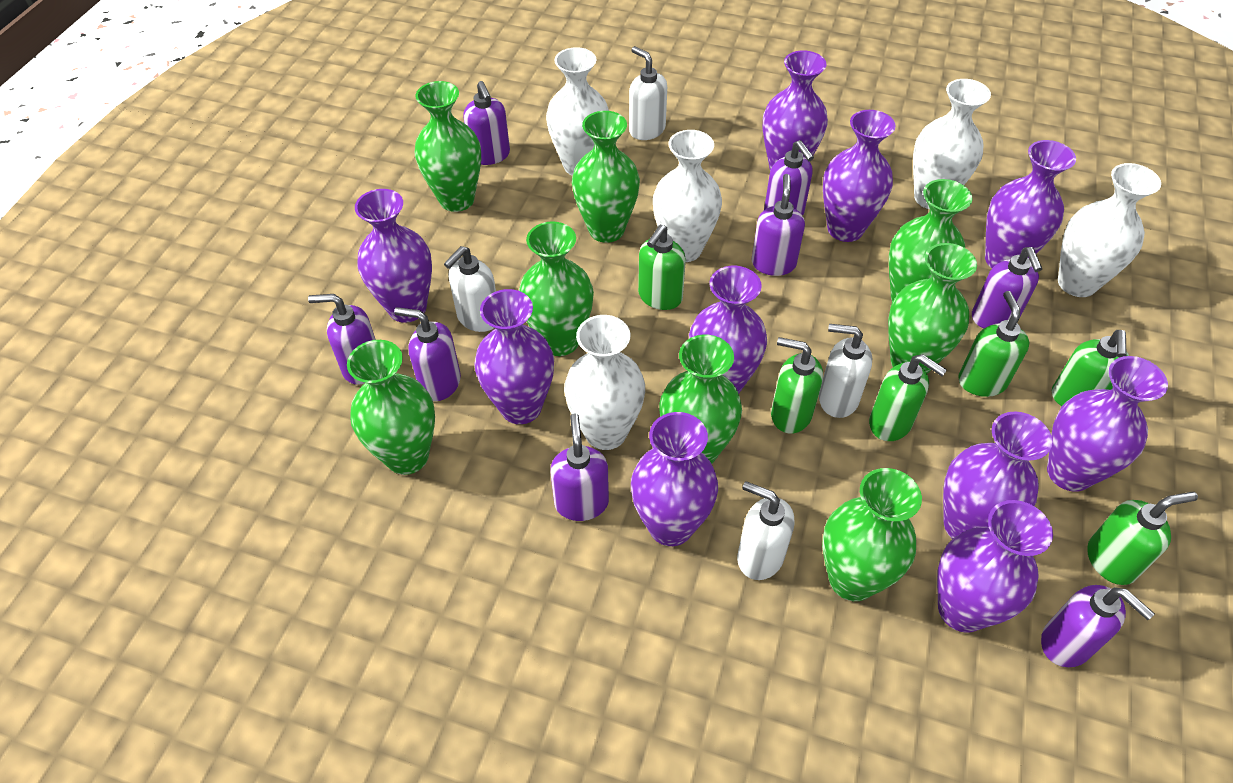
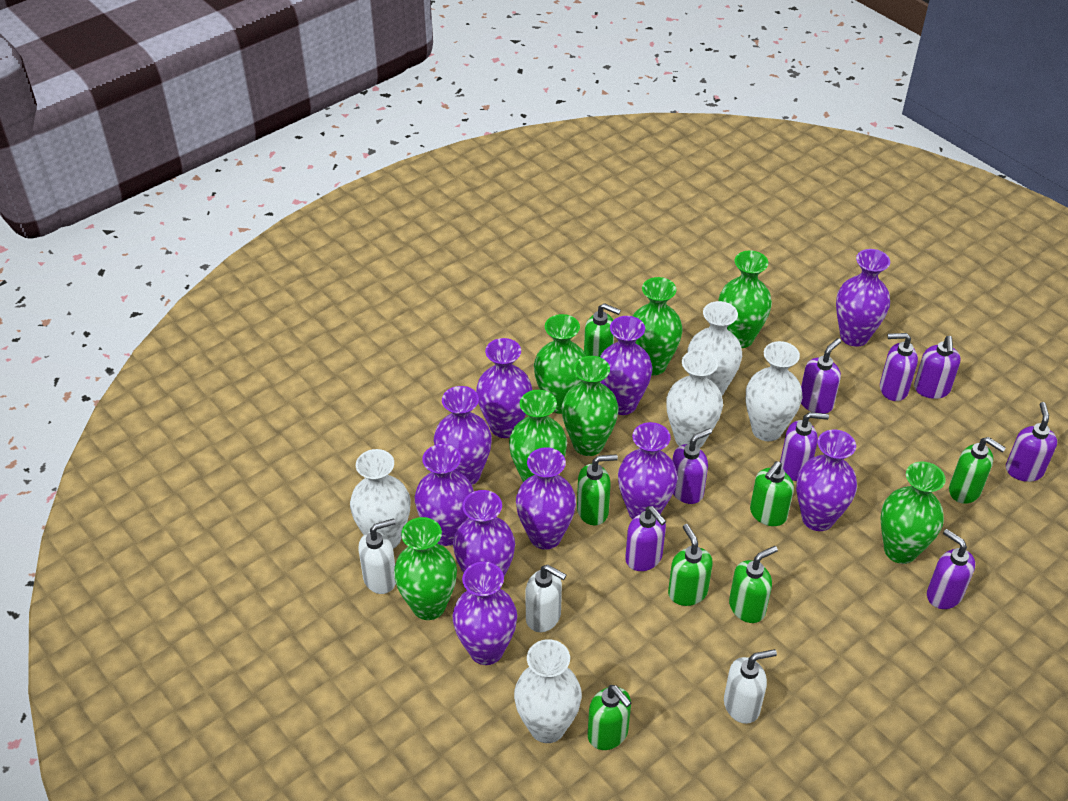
green soap dispenser: 6 -> 7
green vase: 8 -> 7
white soap dispenser: 4 -> 3

